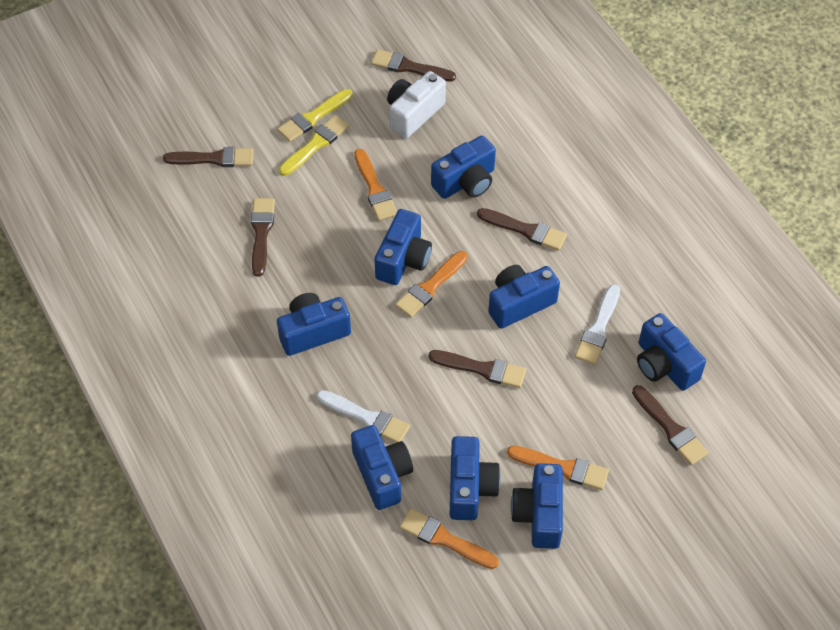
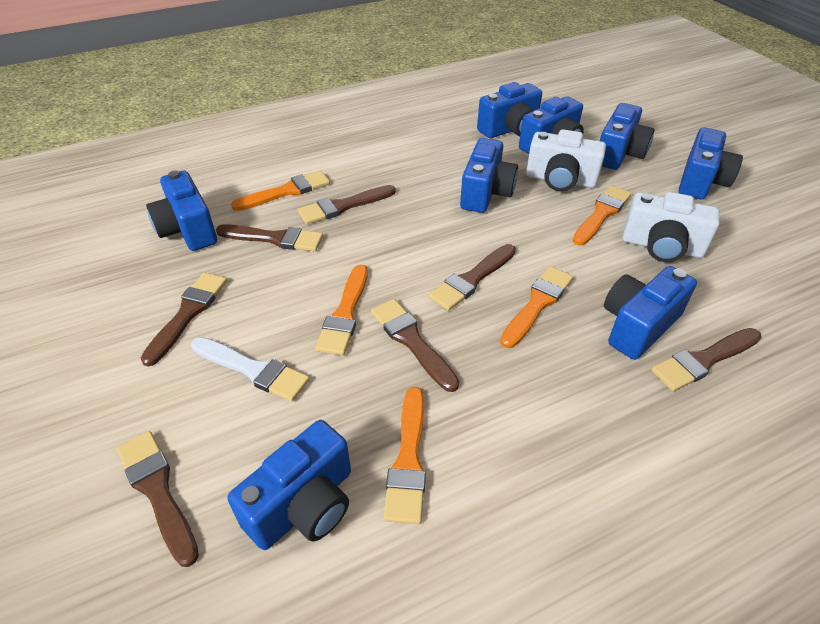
brown brush: 6 -> 7
orange brush: 4 -> 5
white brush: 2 -> 1
white camera: 1 -> 2
yellow brush: 2 -> 0

